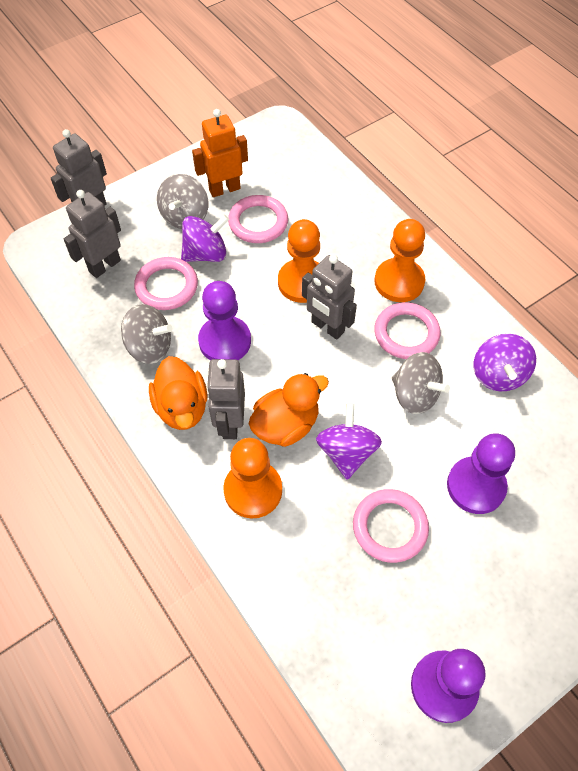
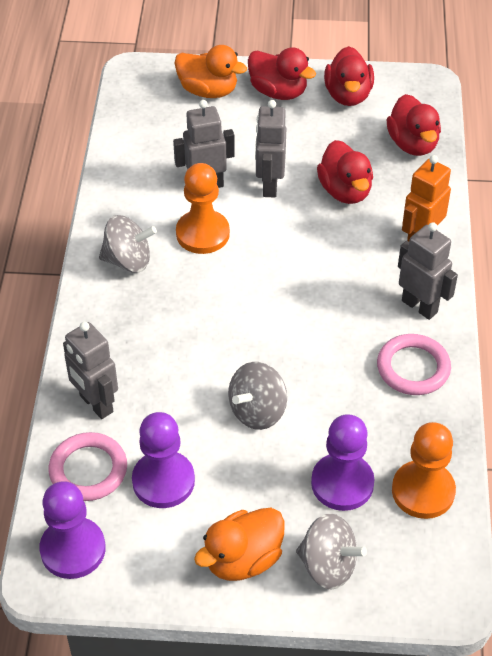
orange pawn: 3 -> 2
pink ring: 4 -> 2
purple spinning top: 3 -> 0
red duck: 0 -> 4

